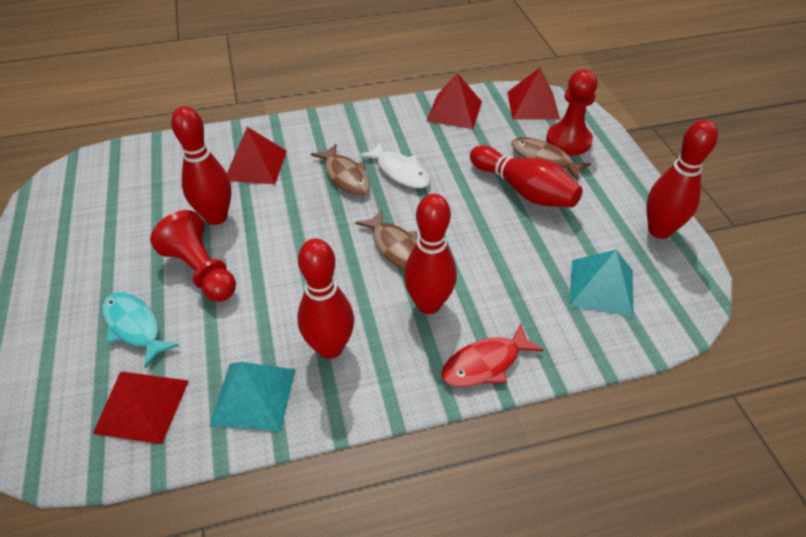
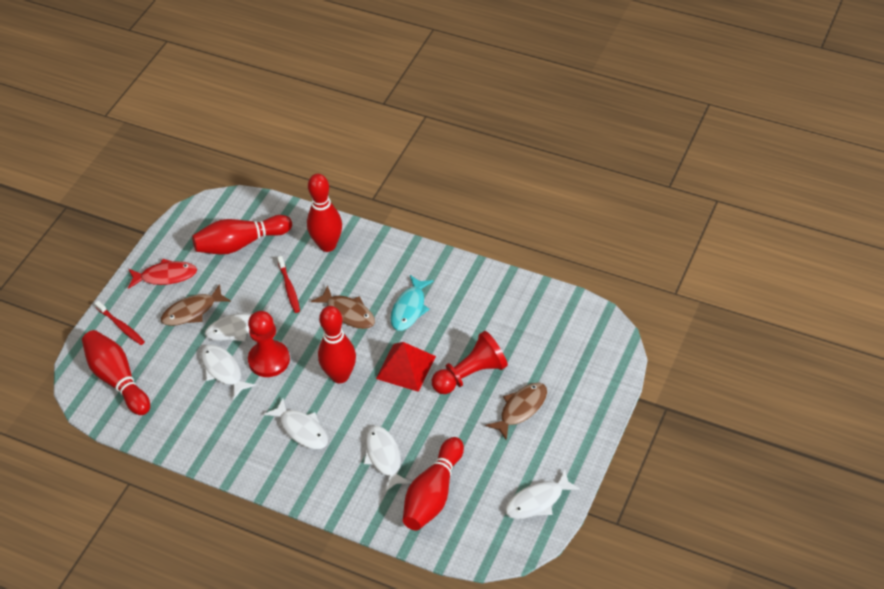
red pyramid: 4 -> 1
red toothbrush: 0 -> 2
turquoise pyramid: 2 -> 0
white fish: 1 -> 5

